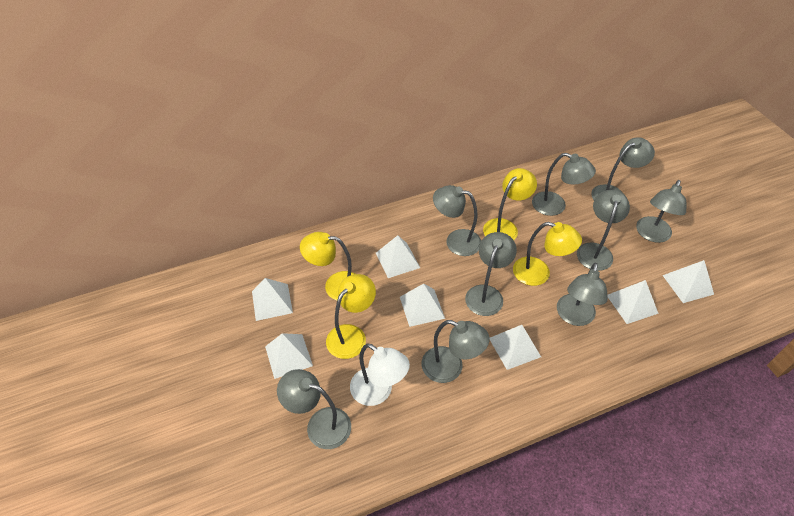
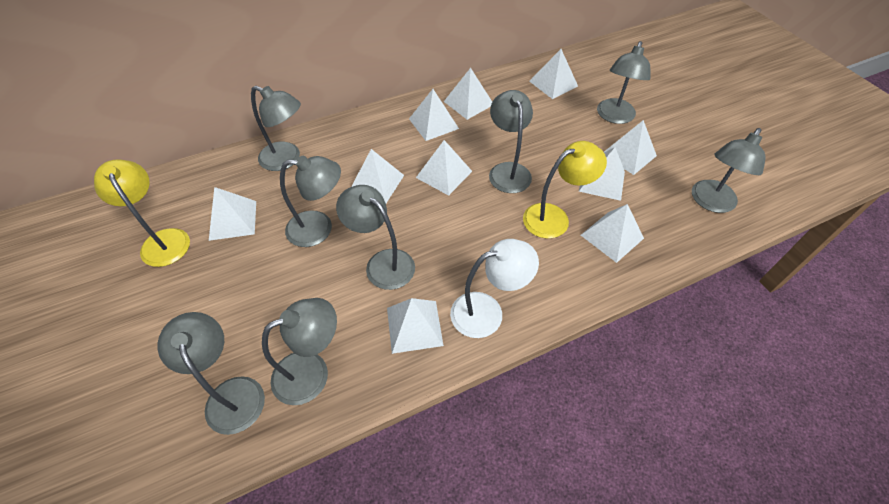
grey lamp: 9 -> 8
white pyramid: 7 -> 10
yellow lamp: 4 -> 2

